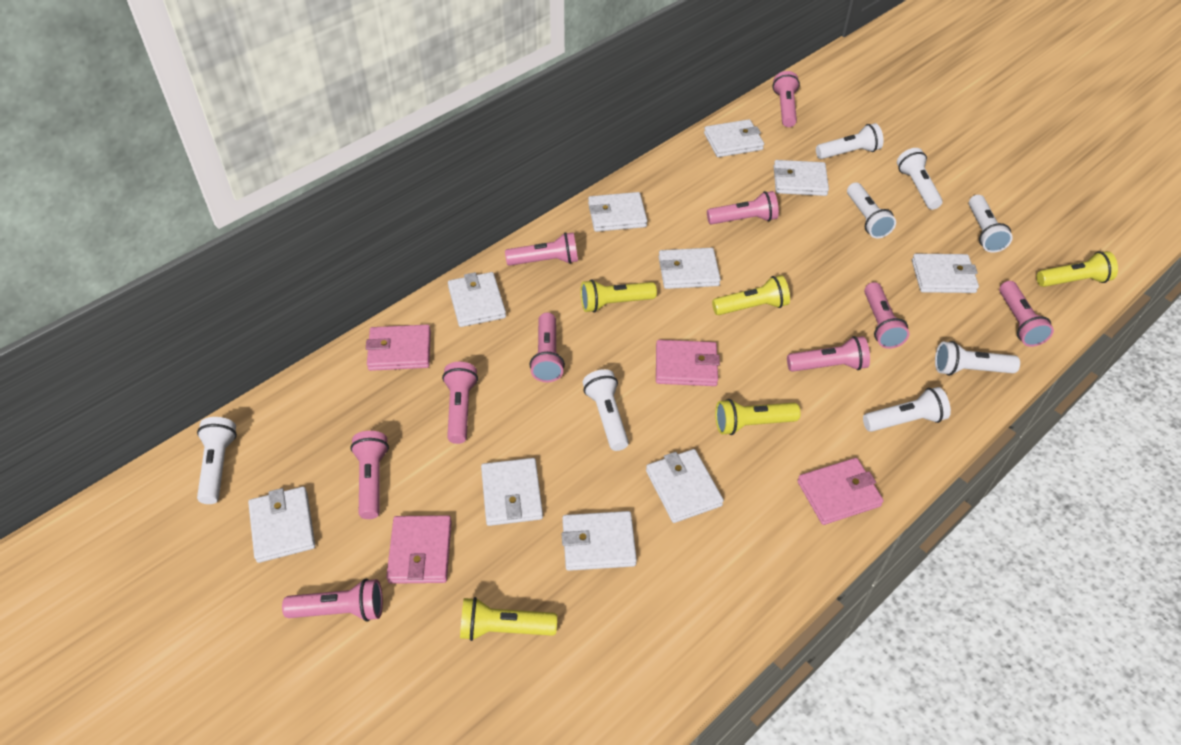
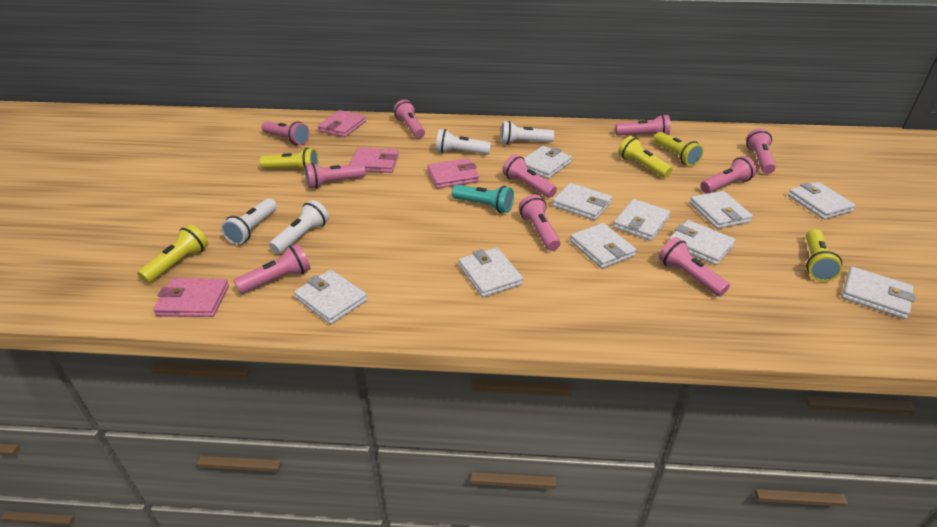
turquoise flashlight: 0 -> 1
white flashlight: 8 -> 4

